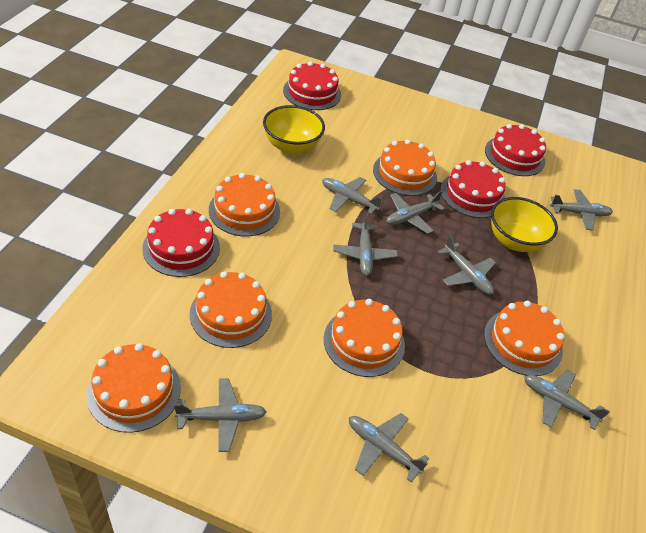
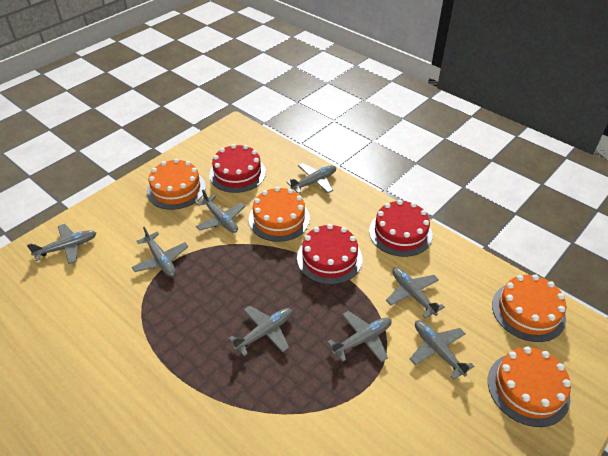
orange cake: 6 -> 4
red cake: 4 -> 3
yellow bowl: 2 -> 0

